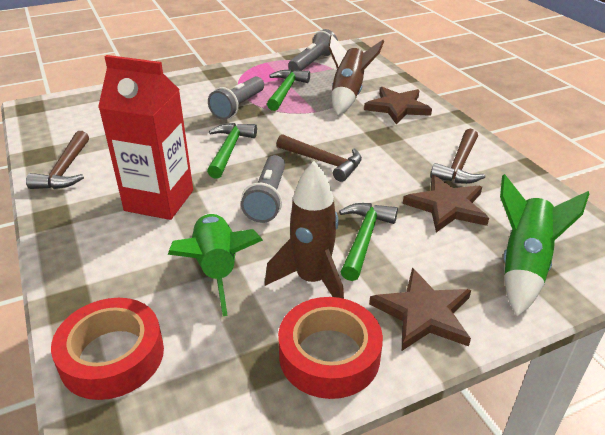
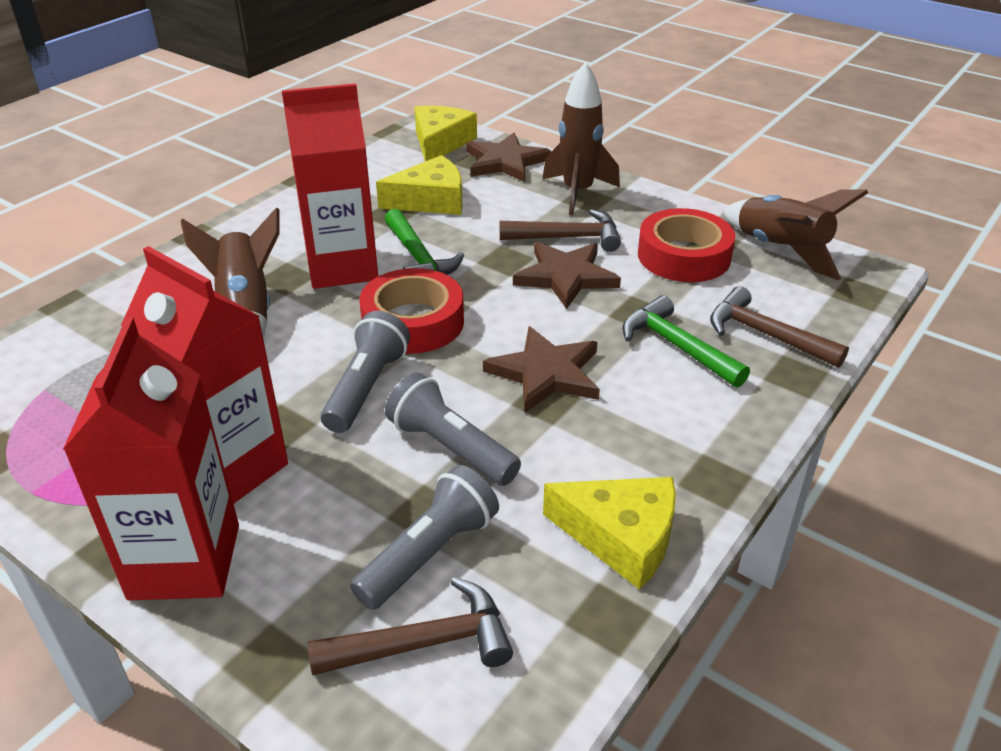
brown rocket: 2 -> 3
green hammer: 3 -> 2
green rocket: 2 -> 0
red carton: 1 -> 3
yellow cheese: 0 -> 3

